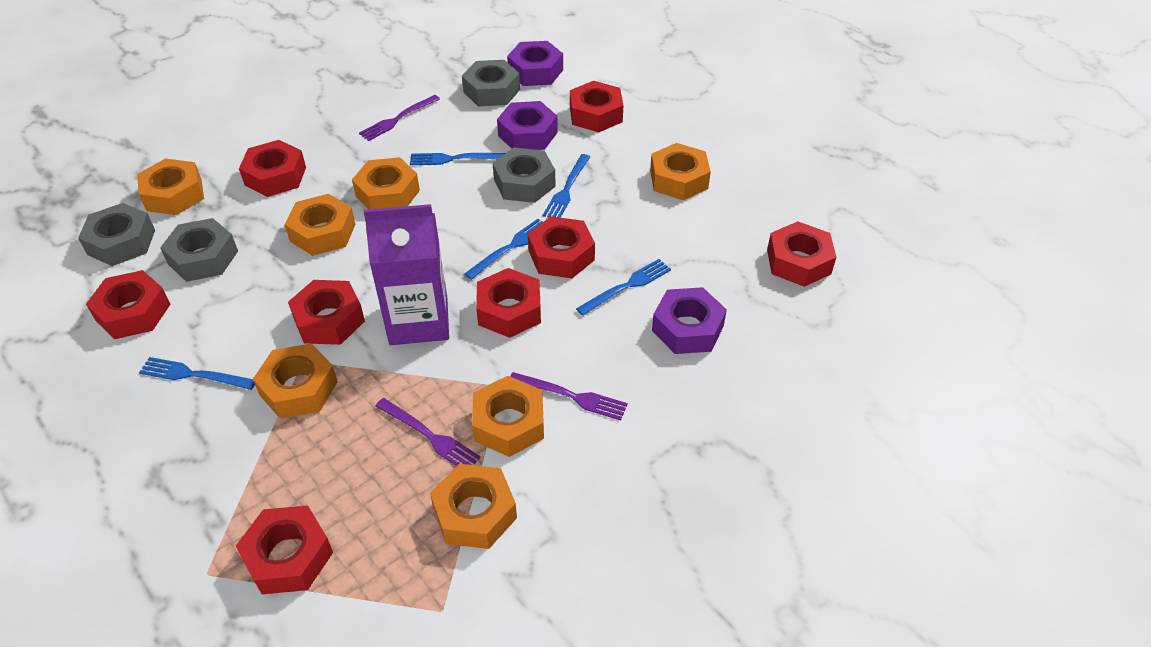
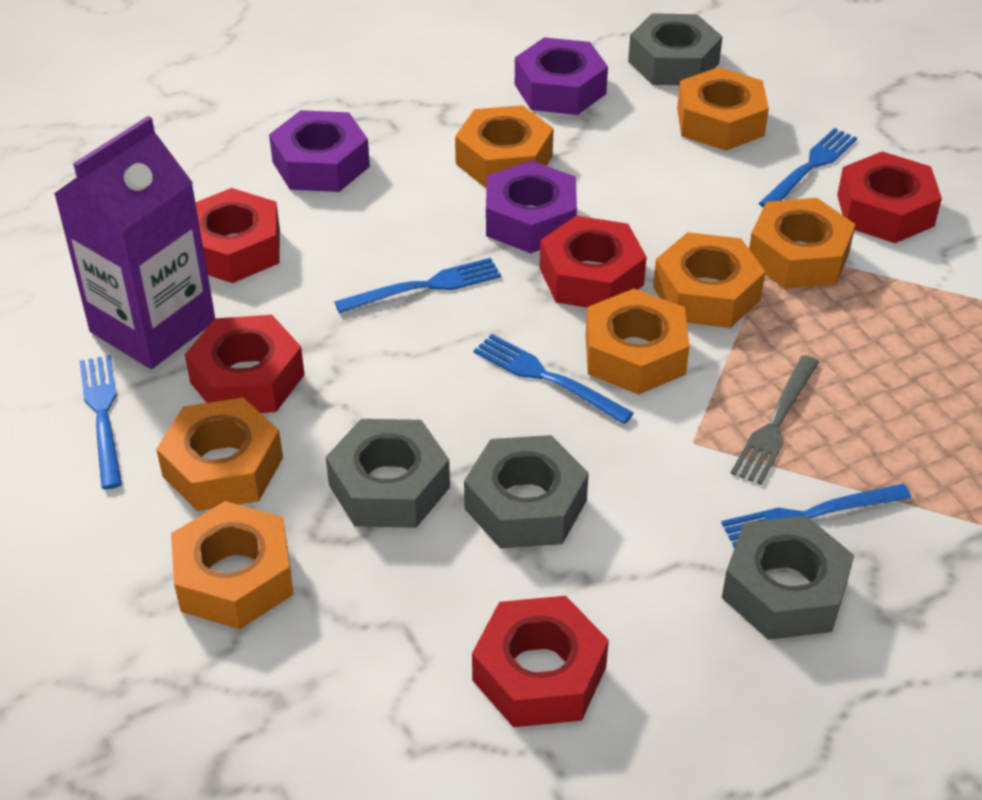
grey fork: 0 -> 1
purple fork: 3 -> 0
red nut: 8 -> 5

